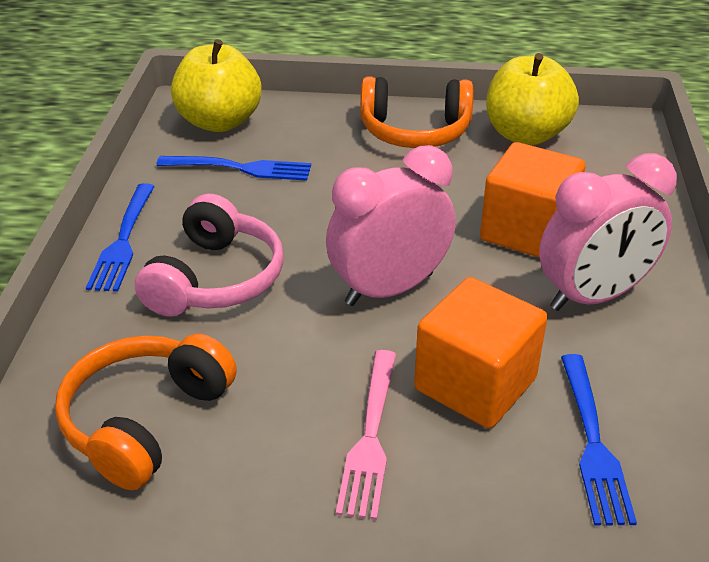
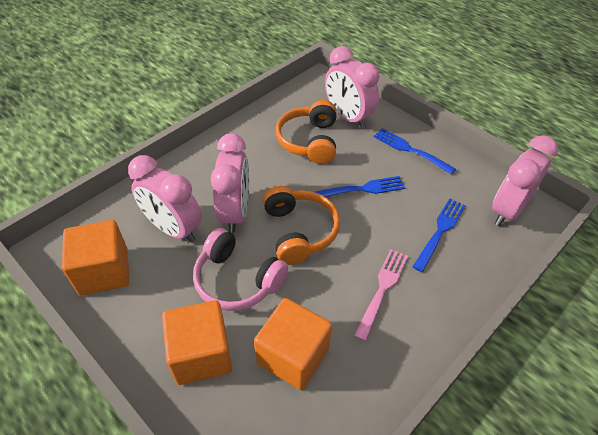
orange cube: 2 -> 3
pink clock: 2 -> 4
yellow apple: 2 -> 0

